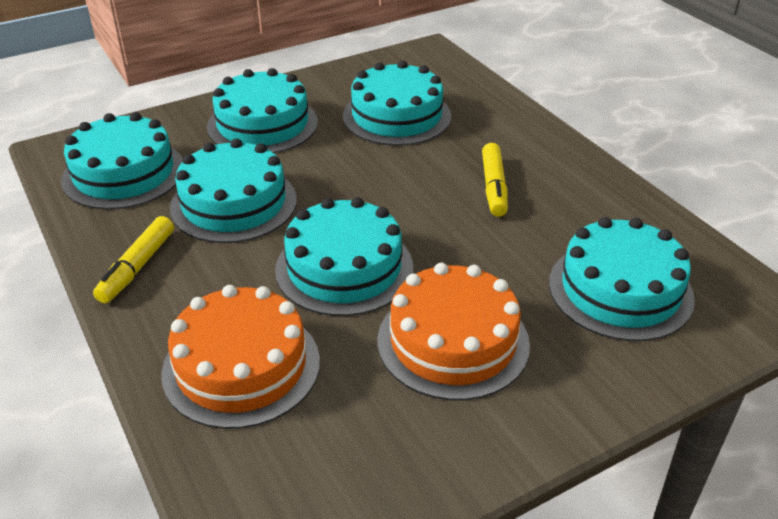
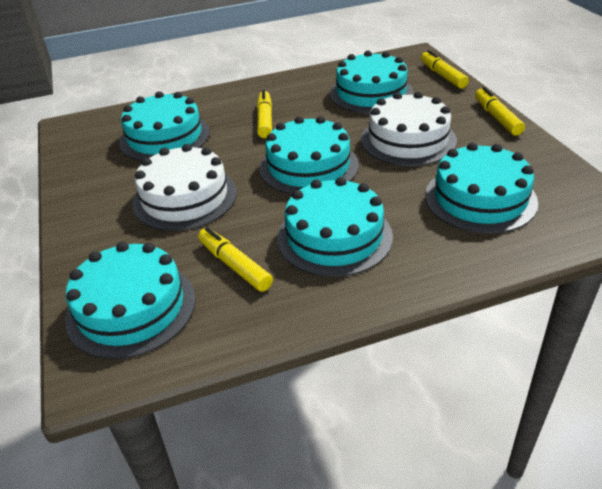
orange cake: 2 -> 0
white cake: 0 -> 2
yellow marker: 2 -> 4

